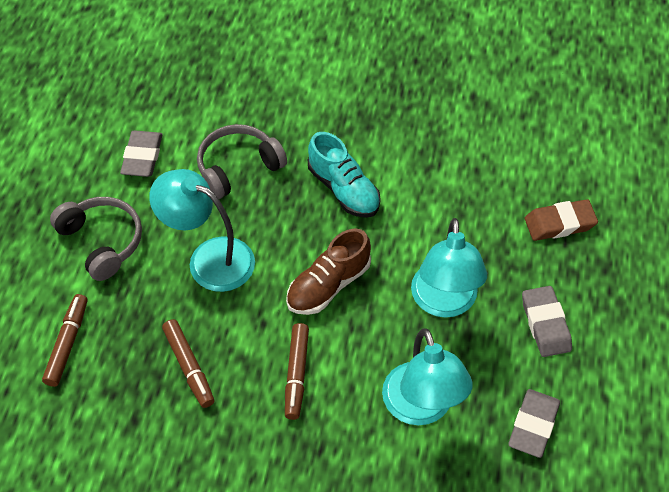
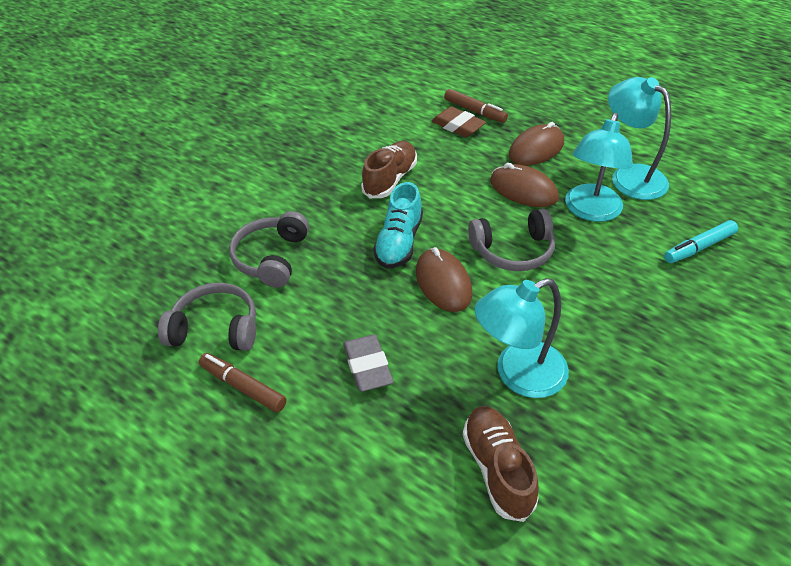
brown marker: 3 -> 2
brown mouse: 0 -> 3
brown shoe: 1 -> 2
grey eraser: 3 -> 1
grey headphones: 2 -> 3
turquoise marker: 0 -> 1

